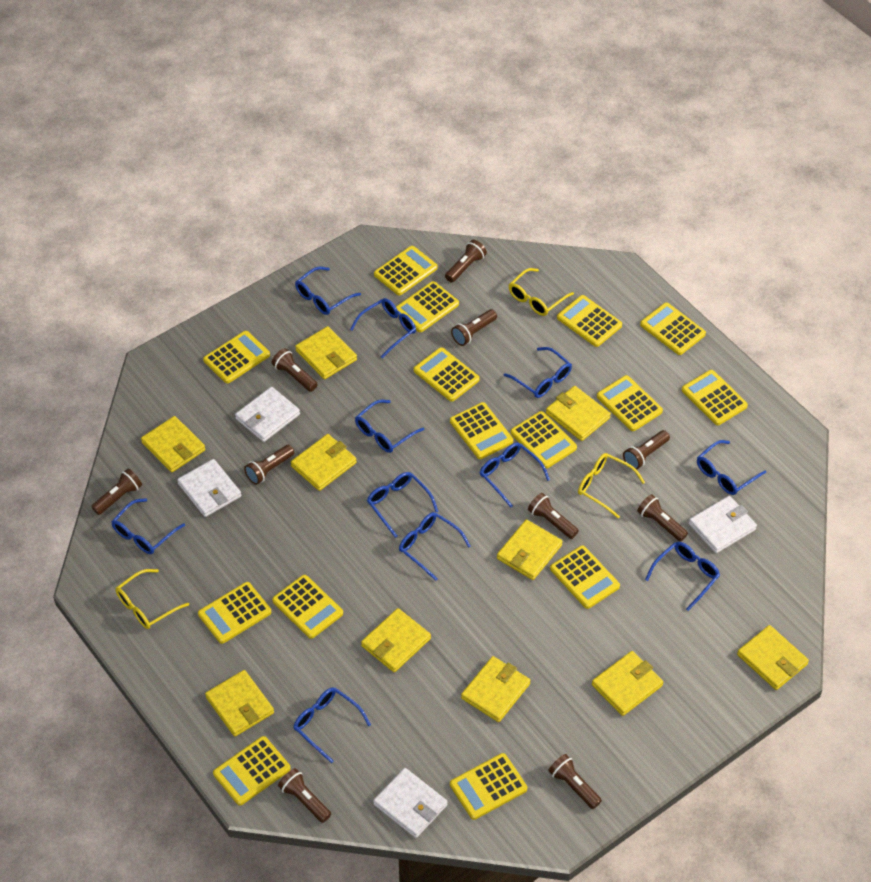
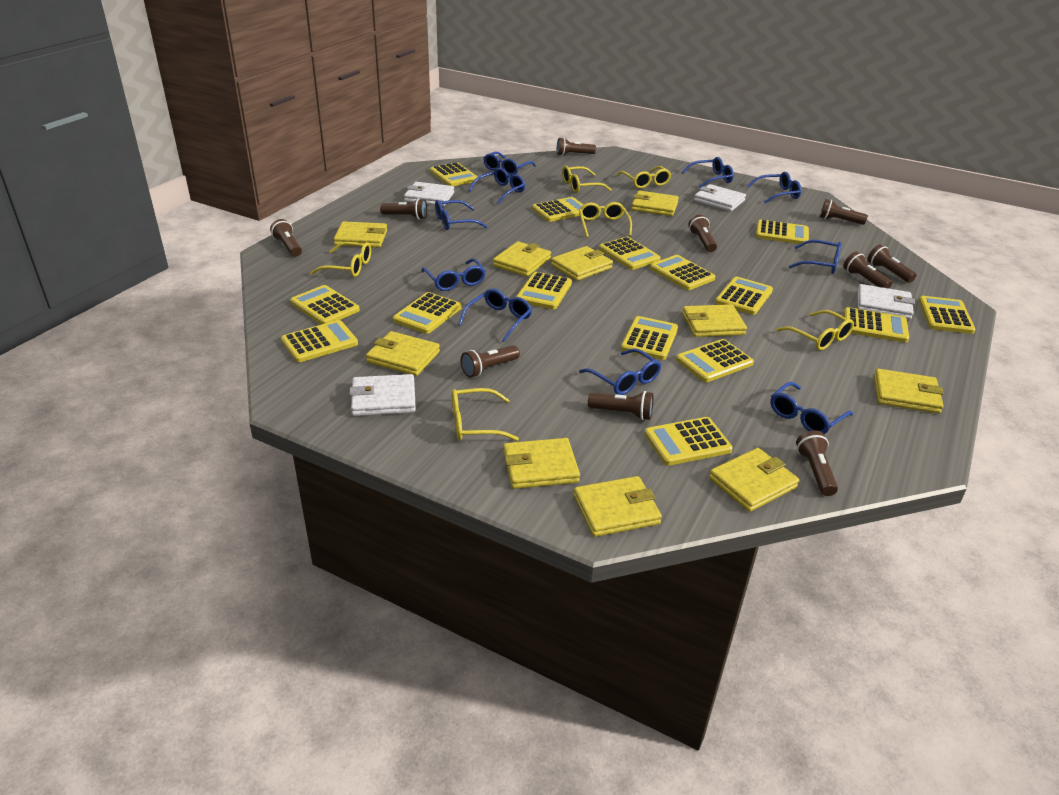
blue glasses: 11 -> 10
yellow glasses: 3 -> 6

